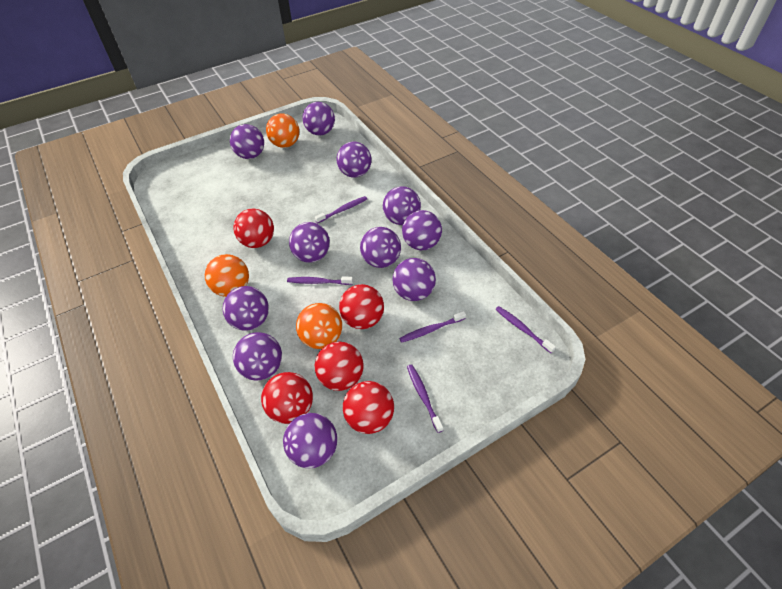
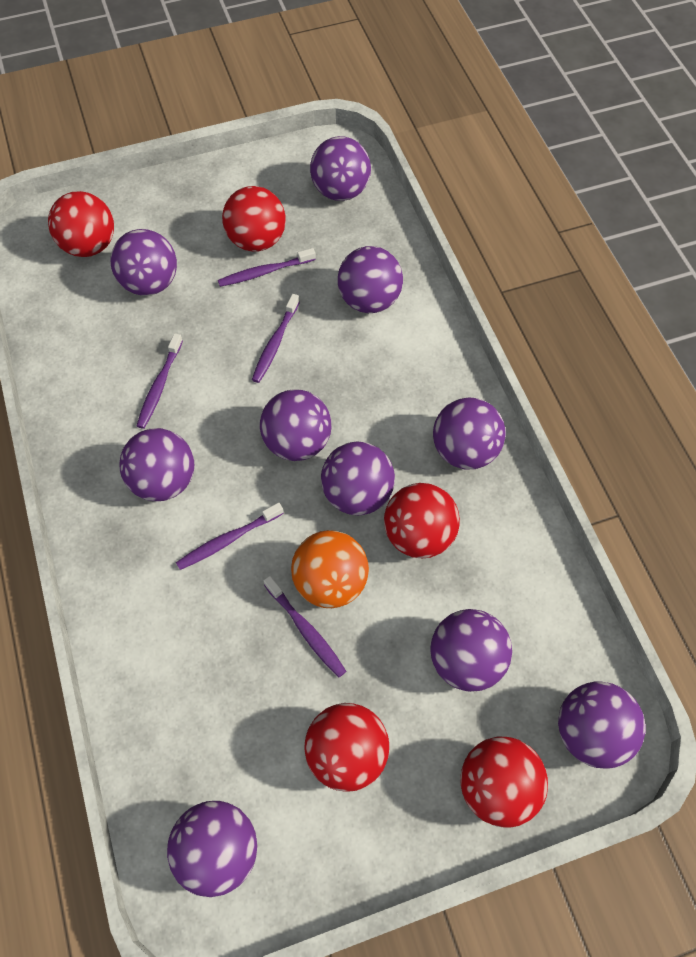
orange ball: 3 -> 1
purple ball: 11 -> 10

